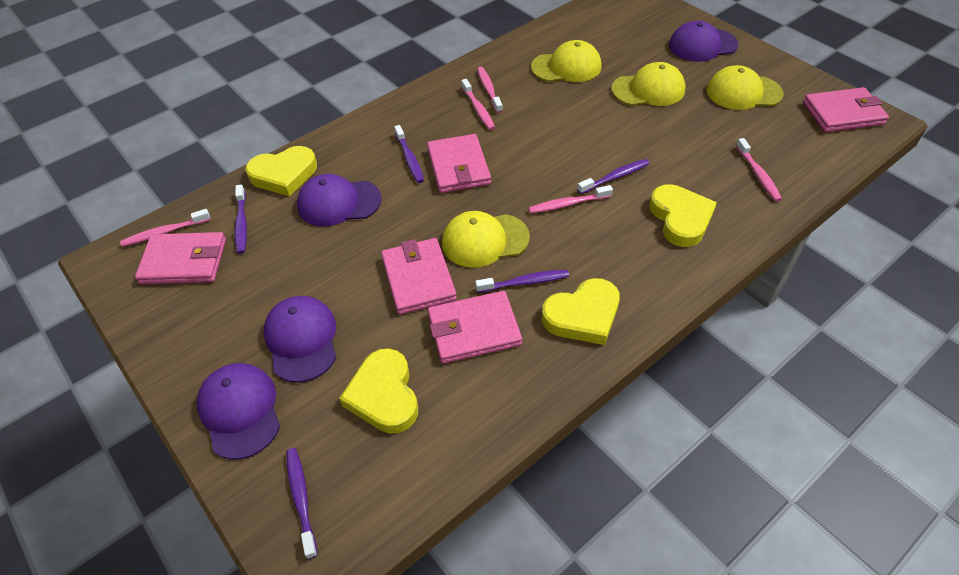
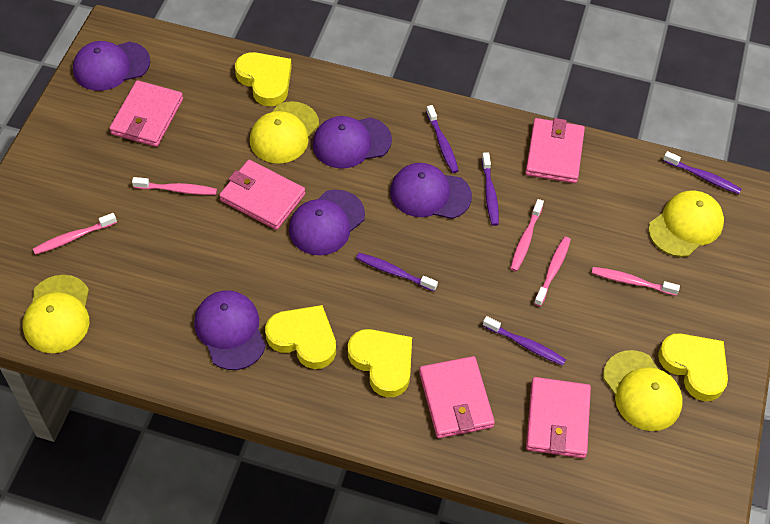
purple cap: 4 -> 5

